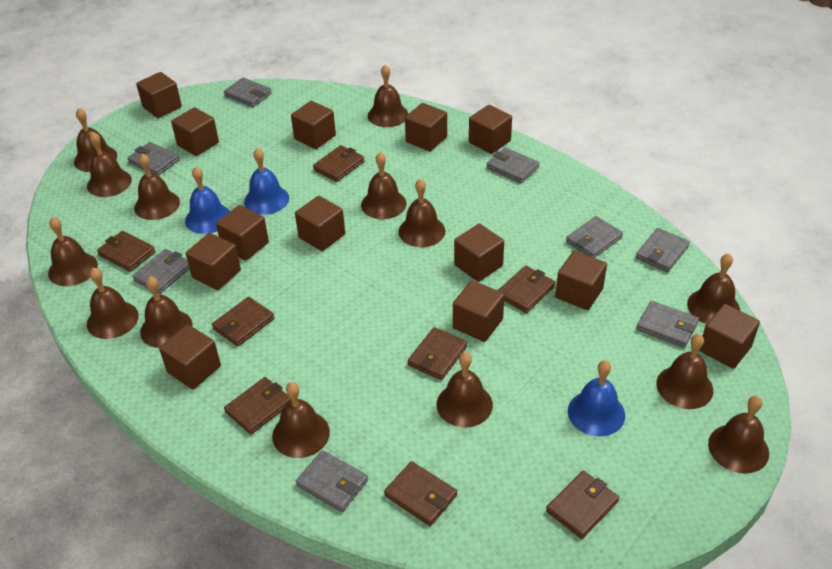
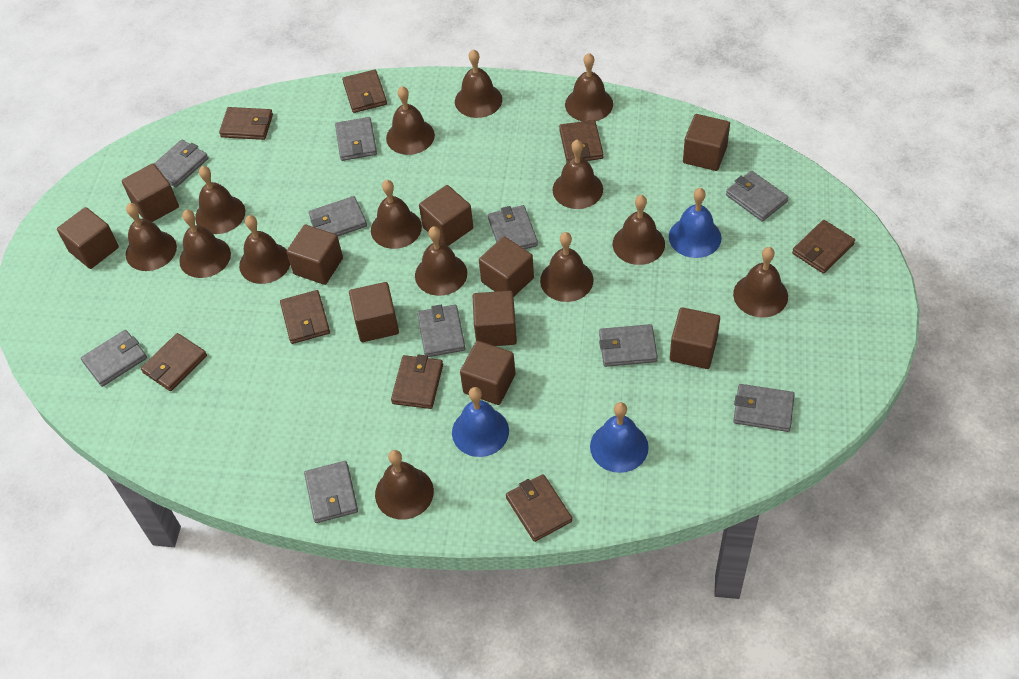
brown cube: 13 -> 10
grey wallet: 8 -> 10

